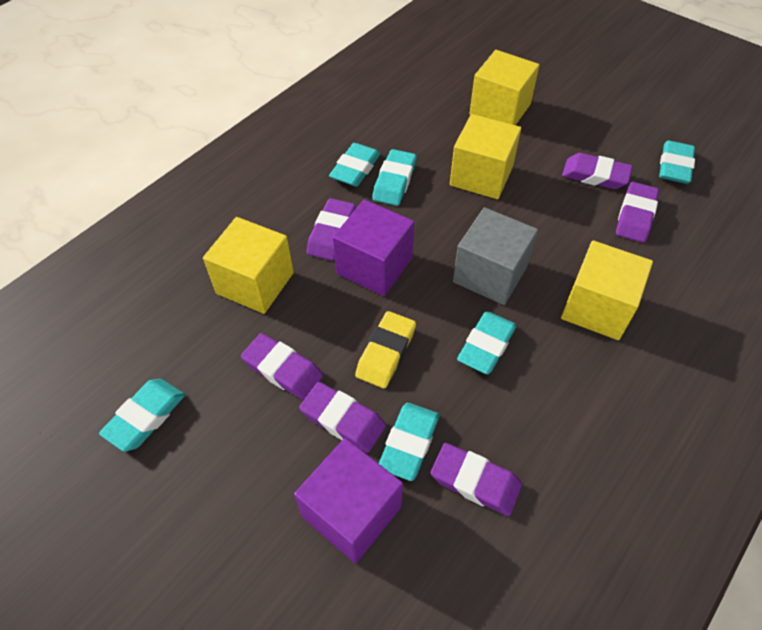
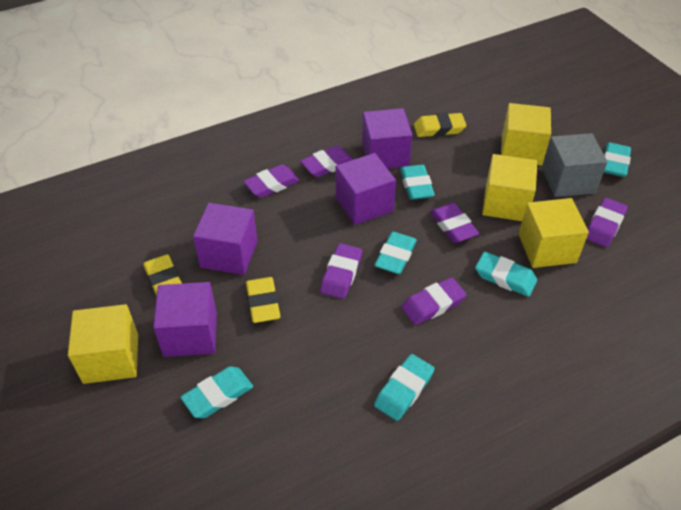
purple cube: 2 -> 4
yellow eraser: 1 -> 3

